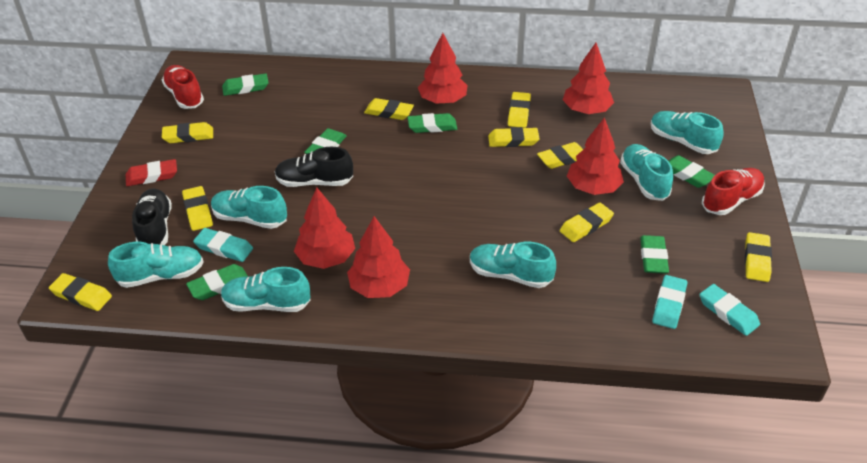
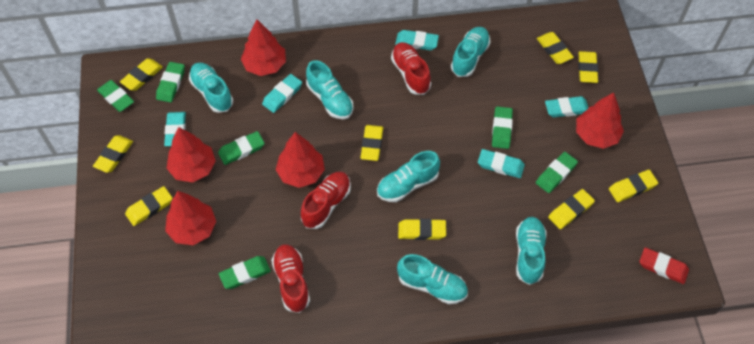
black shoe: 2 -> 0
red shoe: 2 -> 3
turquoise eraser: 3 -> 5

